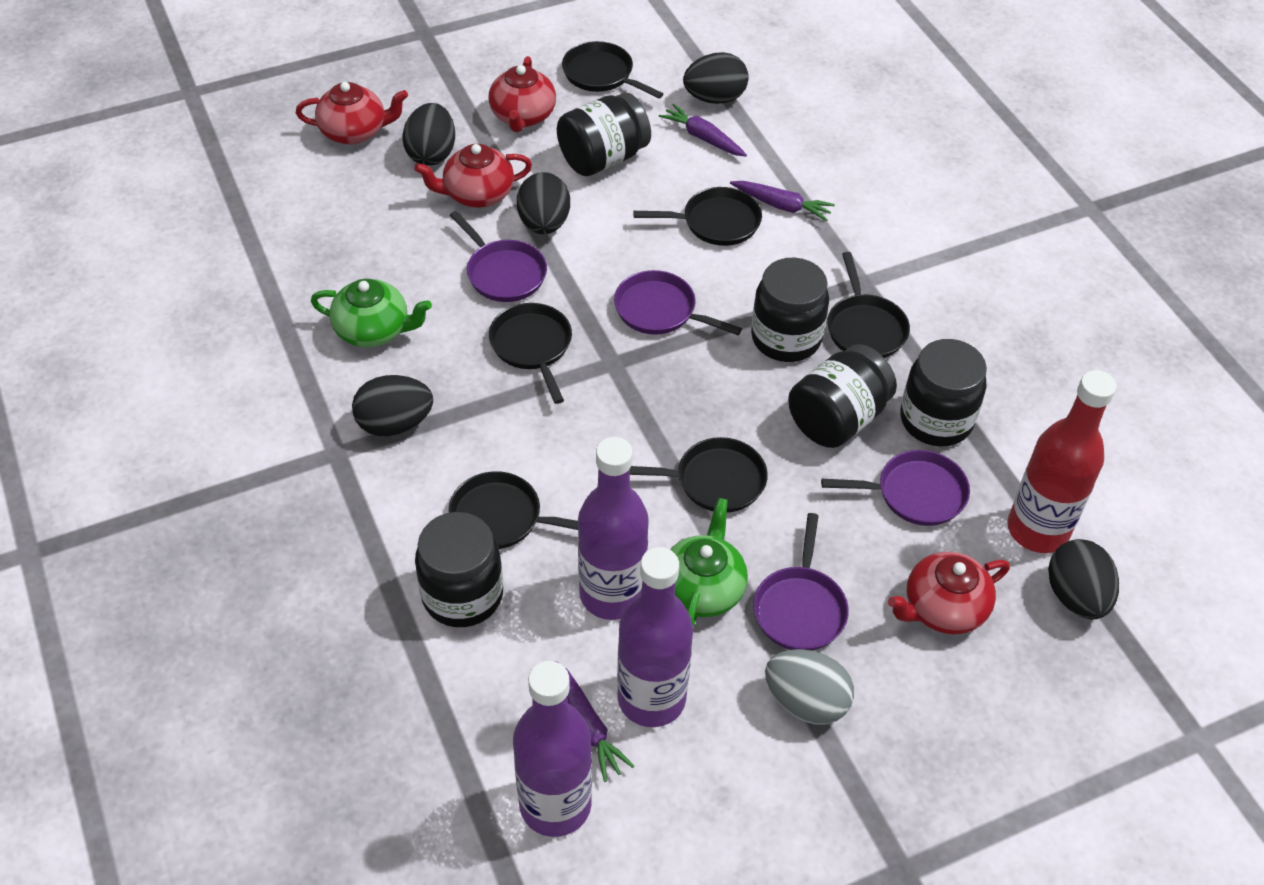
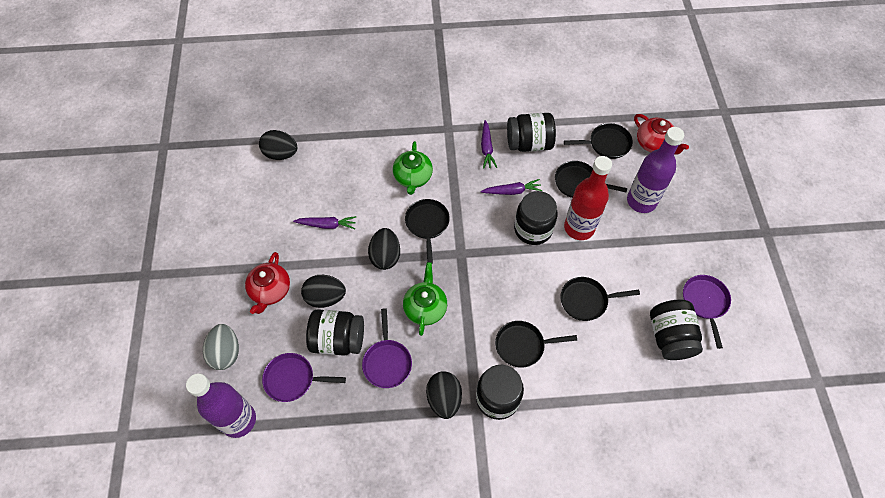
black egg: 5 -> 4
black pan: 6 -> 5
purple bottle: 3 -> 2
purple pan: 4 -> 3
red teapot: 4 -> 2

